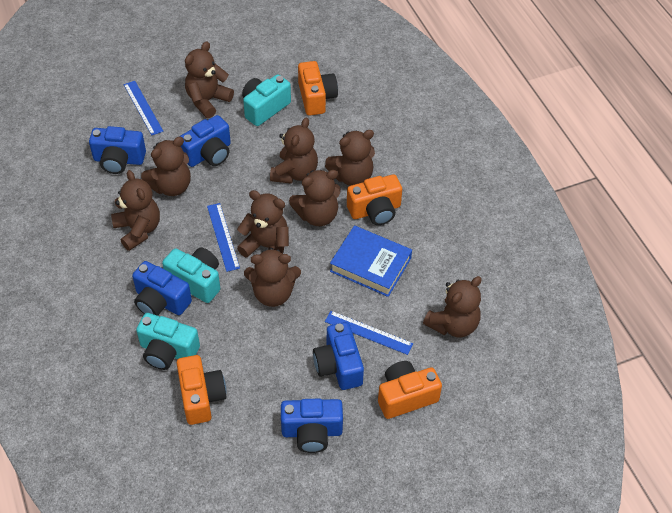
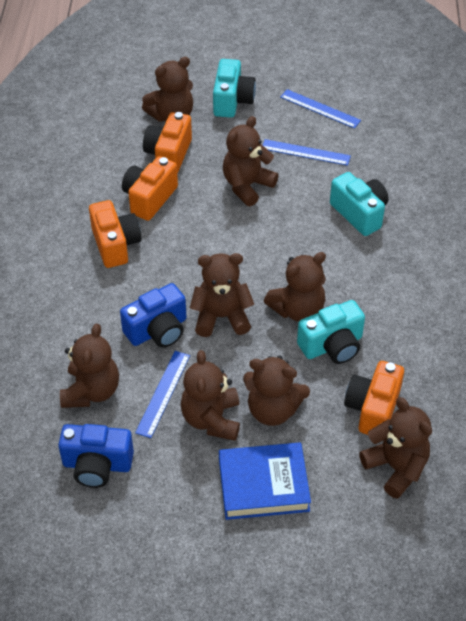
blue camera: 5 -> 2
brown teddy bear: 9 -> 8

